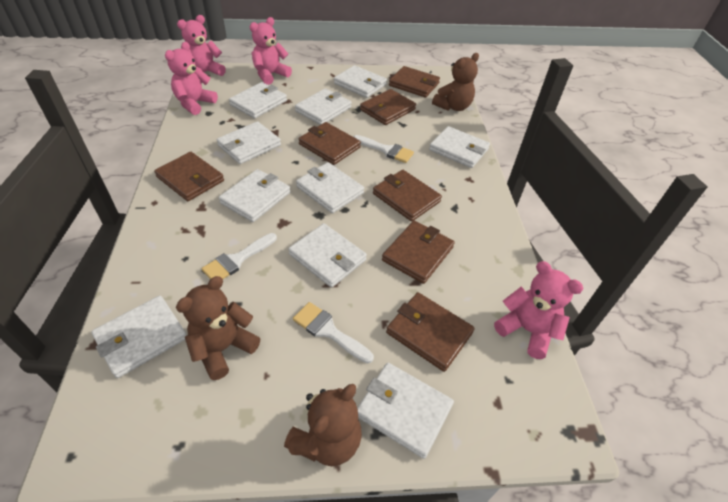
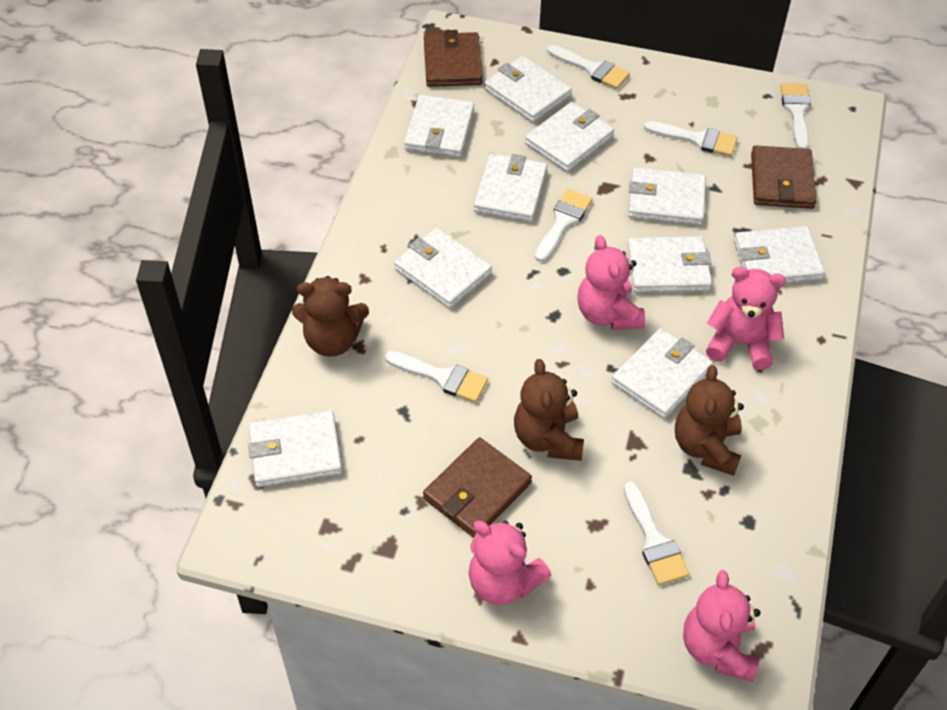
brown wallet: 7 -> 3
white brush: 3 -> 6

